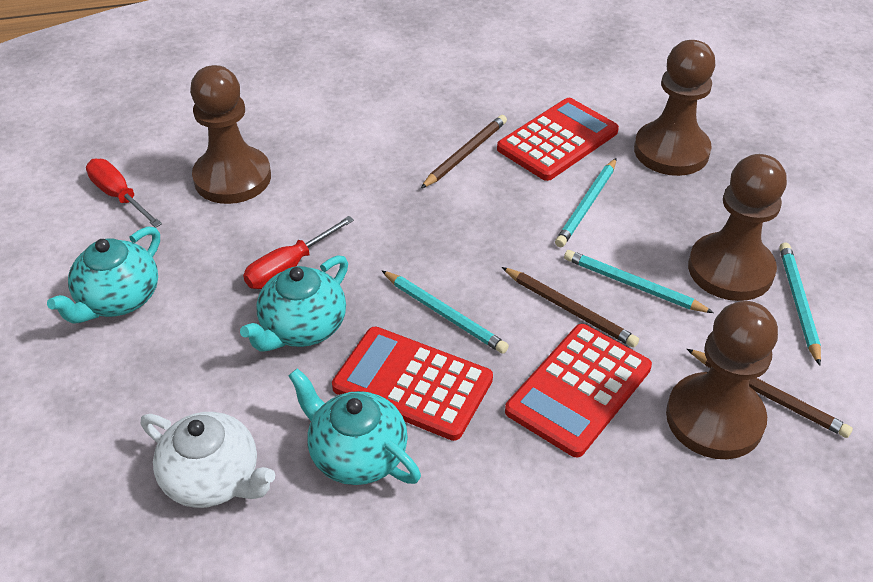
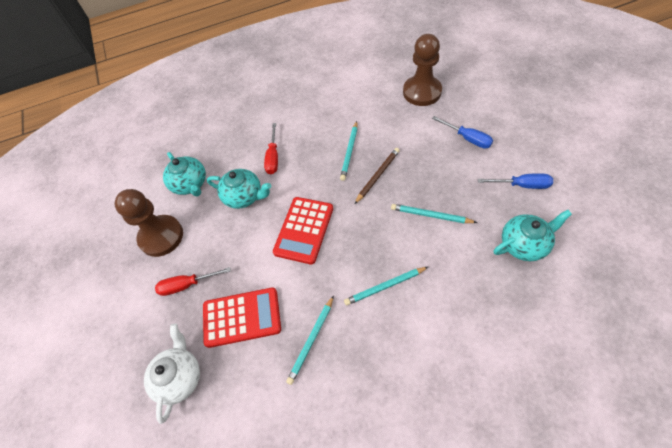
blue screwdriver: 0 -> 2
brown pawn: 4 -> 2
brown pencil: 3 -> 1
red calculator: 3 -> 2

